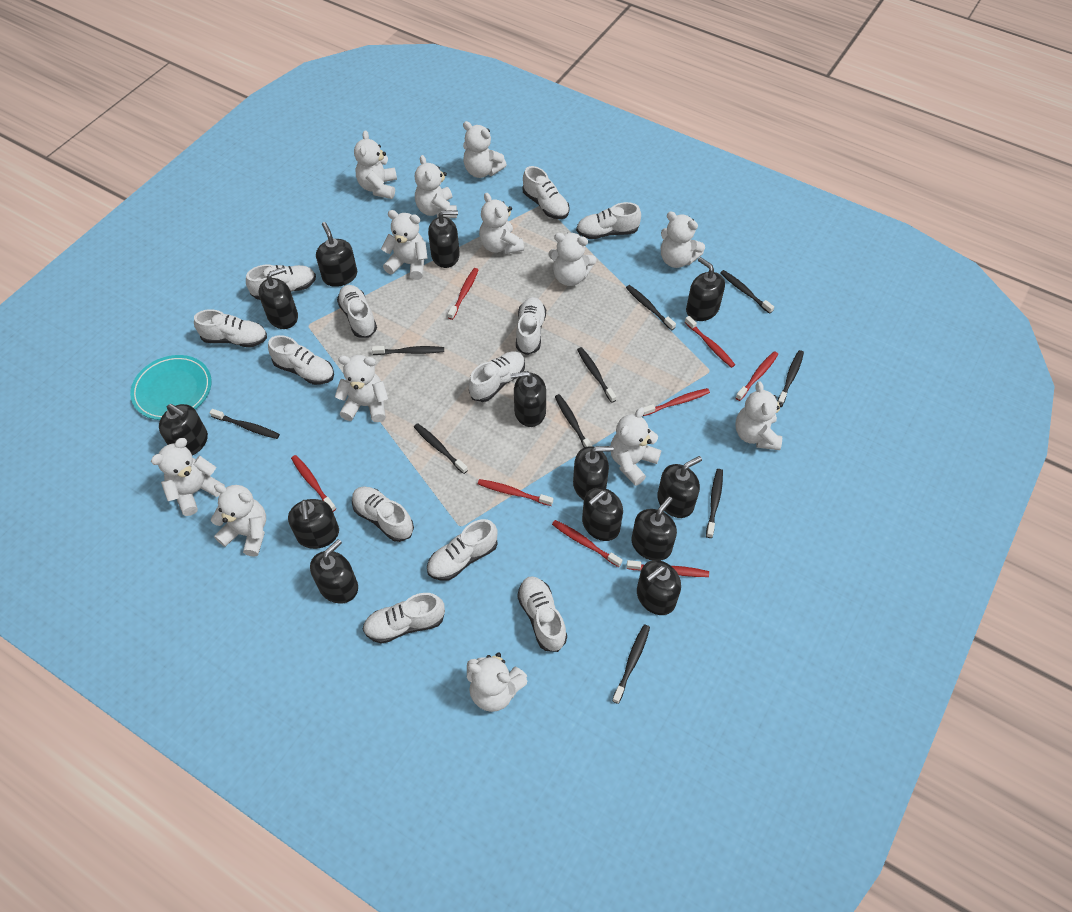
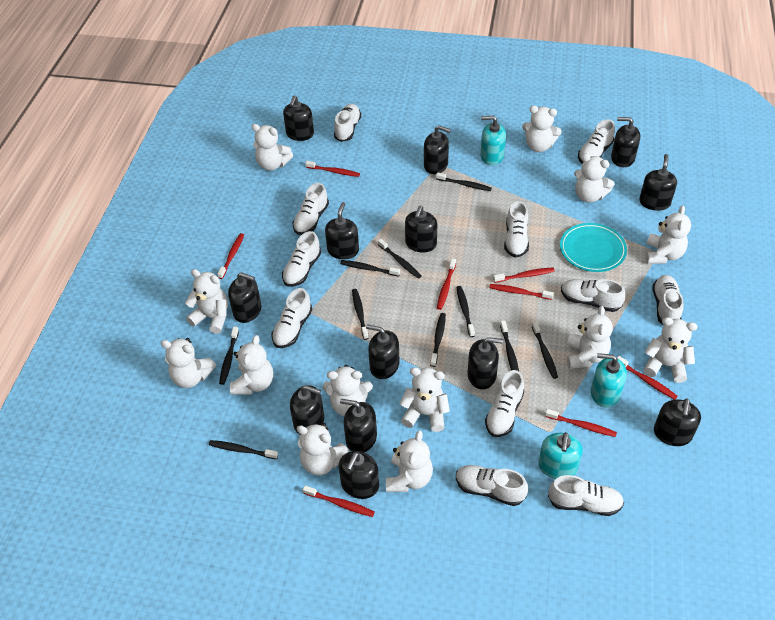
turquoise soap dispenser: 0 -> 3
white shoe: 12 -> 11

